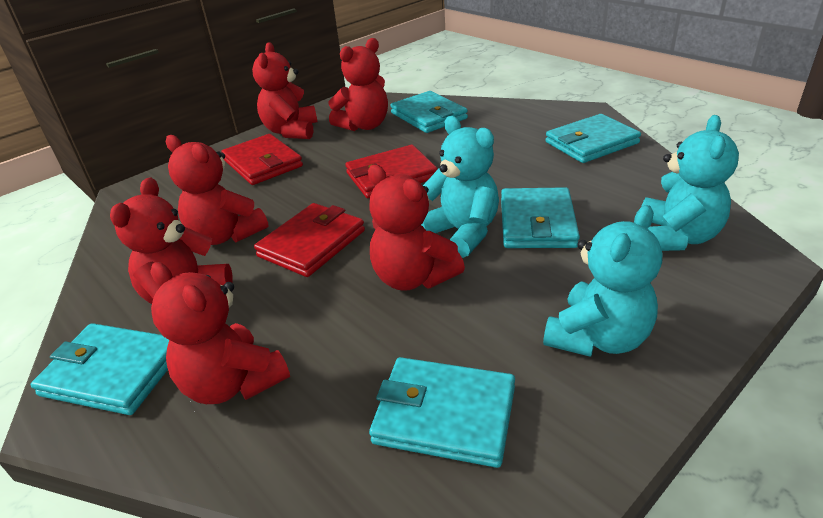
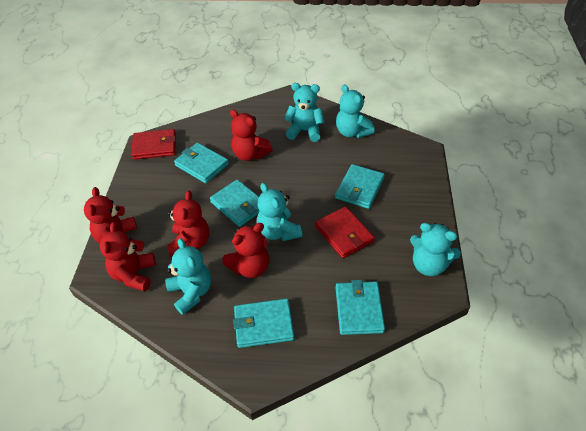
red teddy bear: 6 -> 5
red wallet: 3 -> 2
turquoise teddy bear: 3 -> 5

